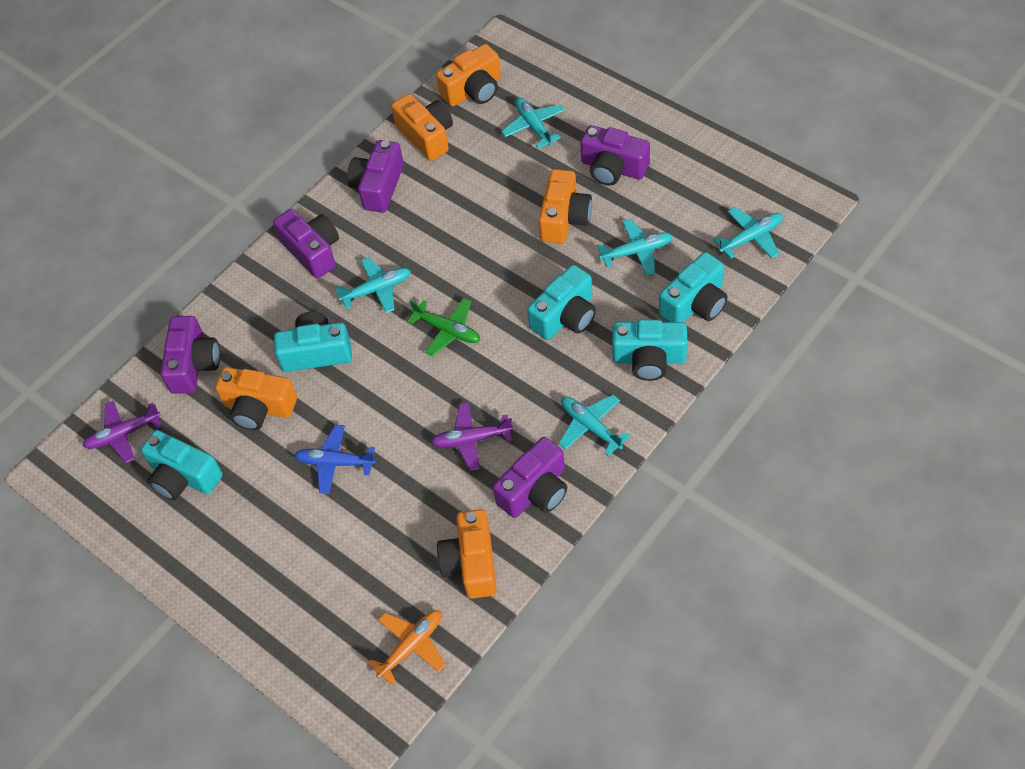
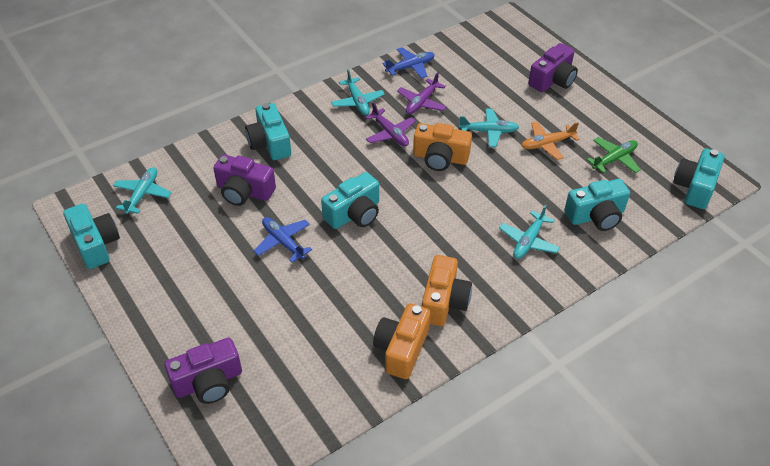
blue plane: 1 -> 2
orange camera: 5 -> 3
purple camera: 5 -> 3
turquoise plane: 5 -> 4

